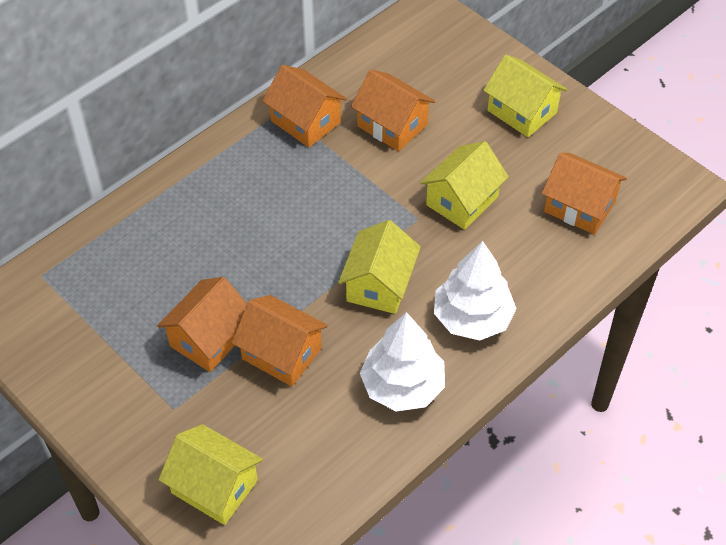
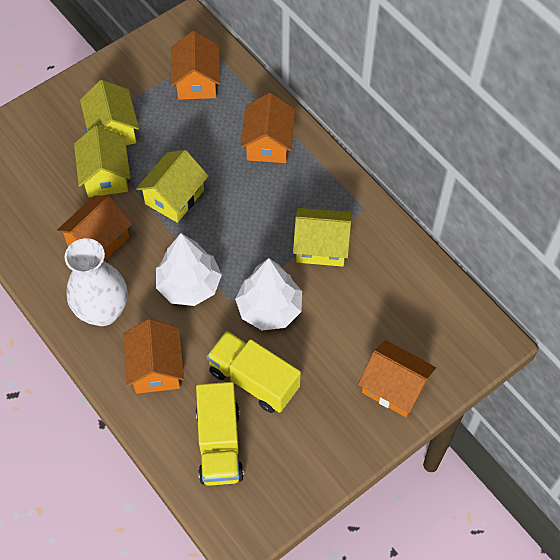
white vase: 0 -> 1
yellow truck: 0 -> 2

